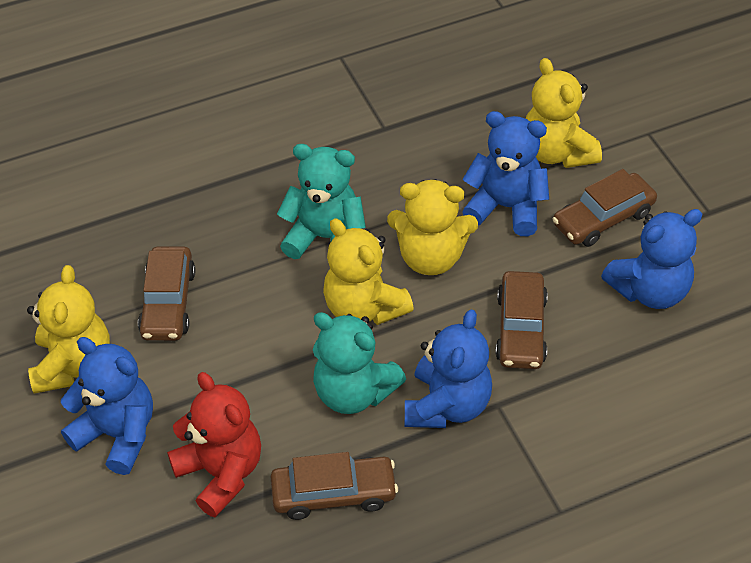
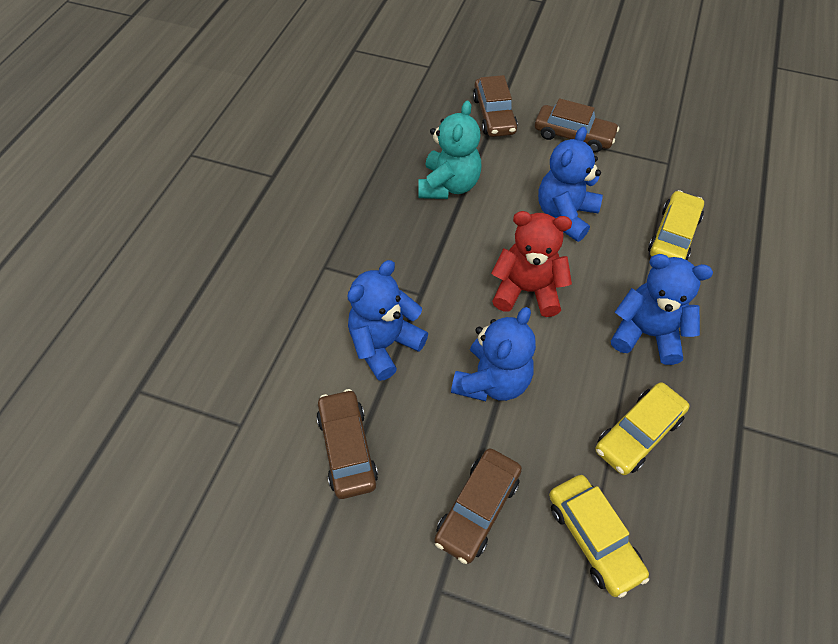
turquoise teddy bear: 2 -> 1
yellow car: 0 -> 3
yellow teddy bear: 4 -> 0

